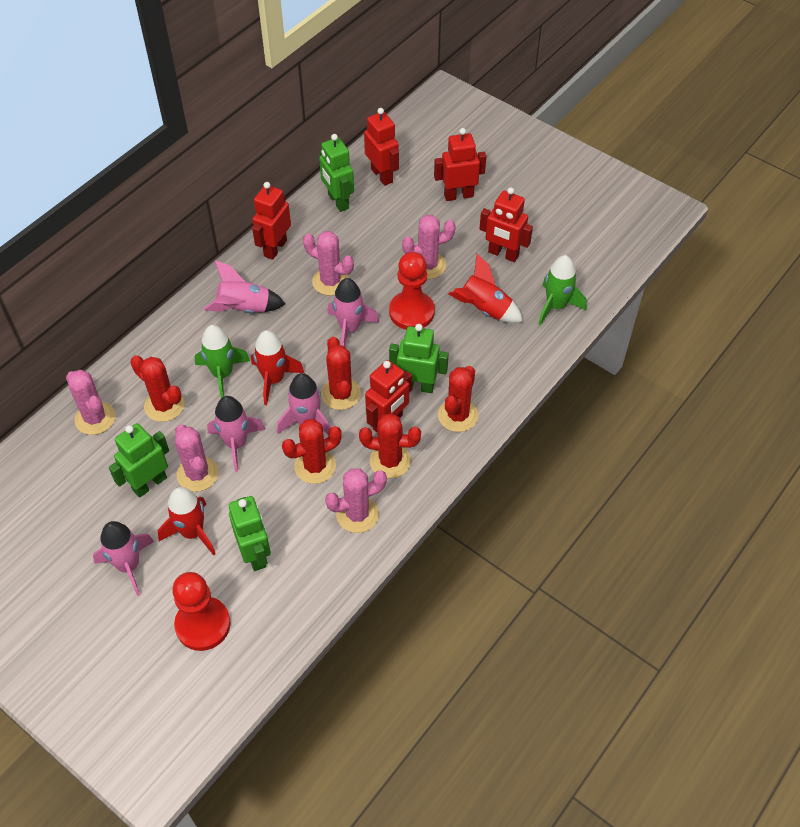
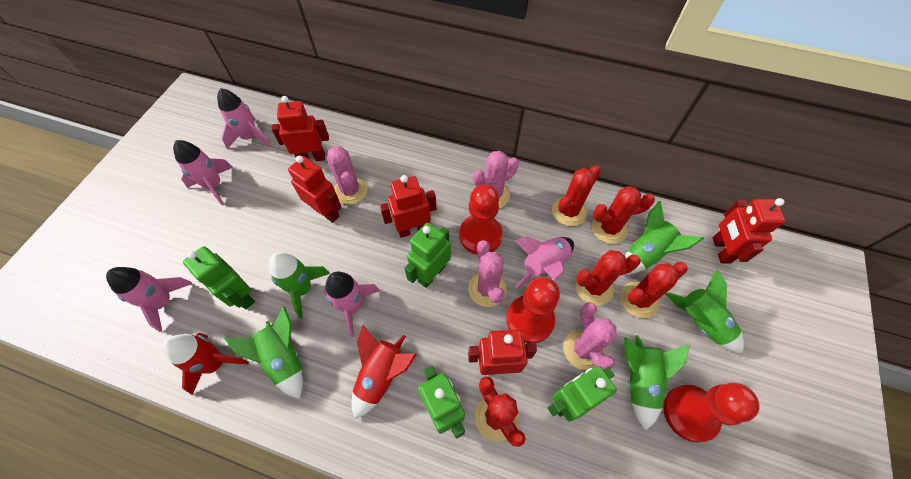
green rocket: 2 -> 5
pink cactus: 5 -> 4
red pawn: 2 -> 3
red rocket: 3 -> 2

